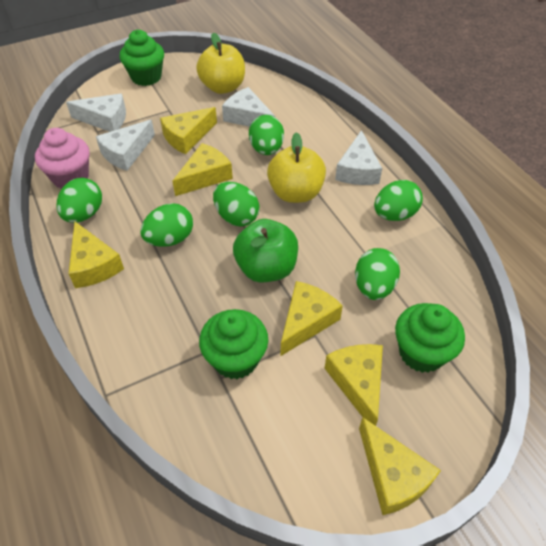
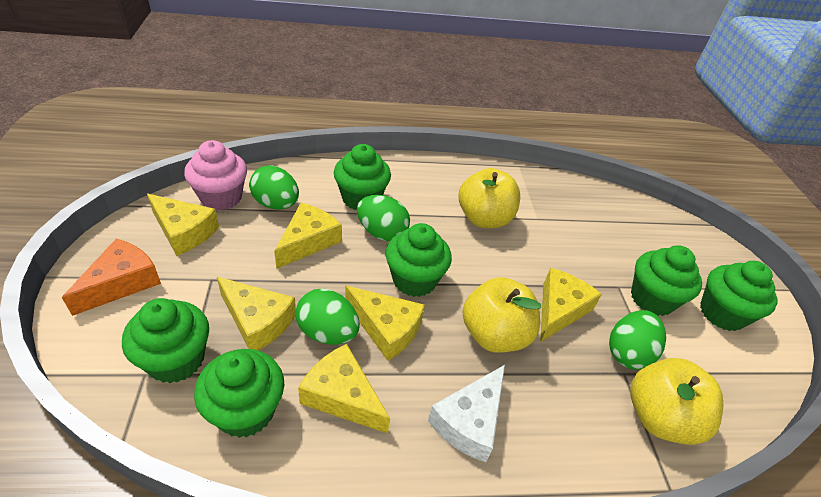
green apple: 1 -> 0
green cupcake: 3 -> 6
green egg: 6 -> 4
orange cheese: 0 -> 1
white cheese: 4 -> 1
yellow apple: 2 -> 3

